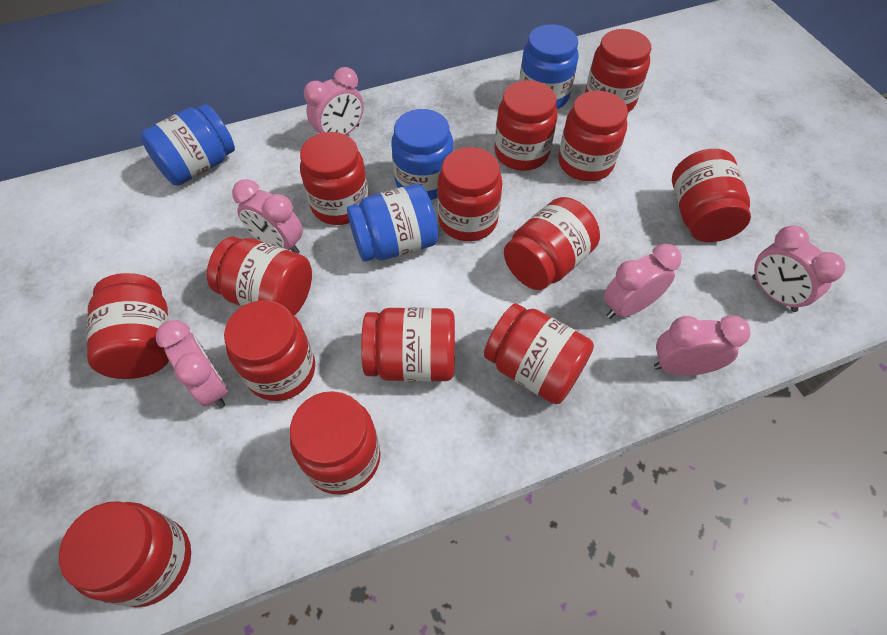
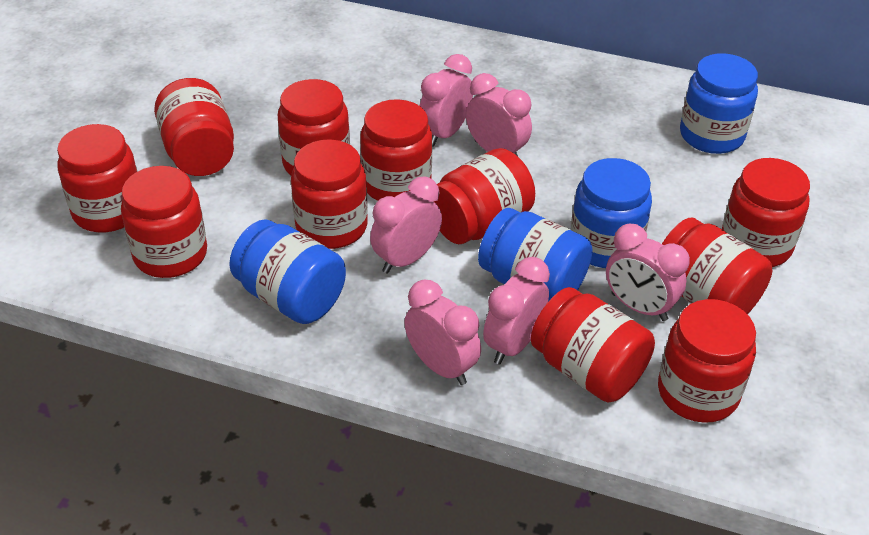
red jar: 14 -> 11

